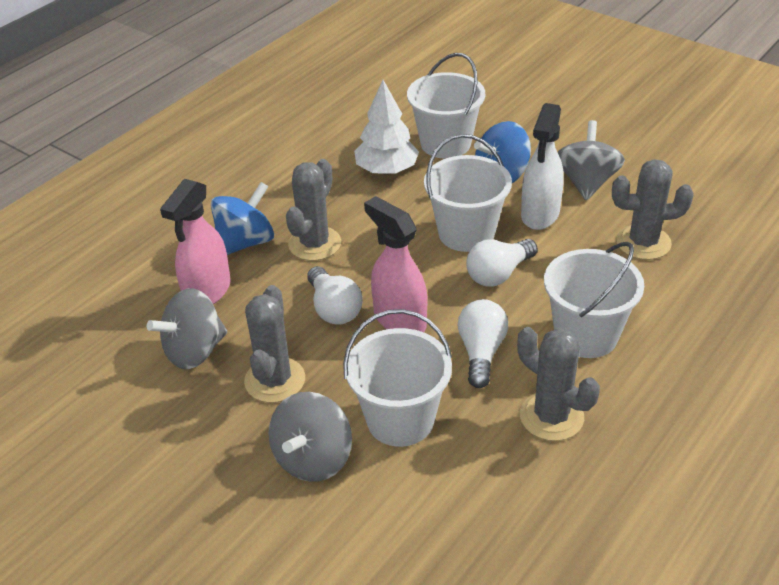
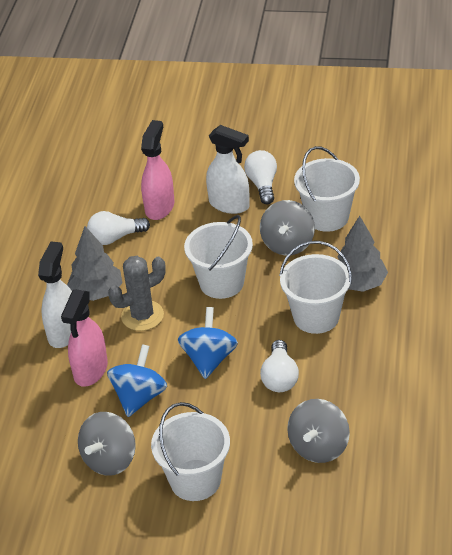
grey cactus: 4 -> 1
grey tree: 0 -> 2
white spray bottle: 1 -> 2
white tree: 1 -> 0

